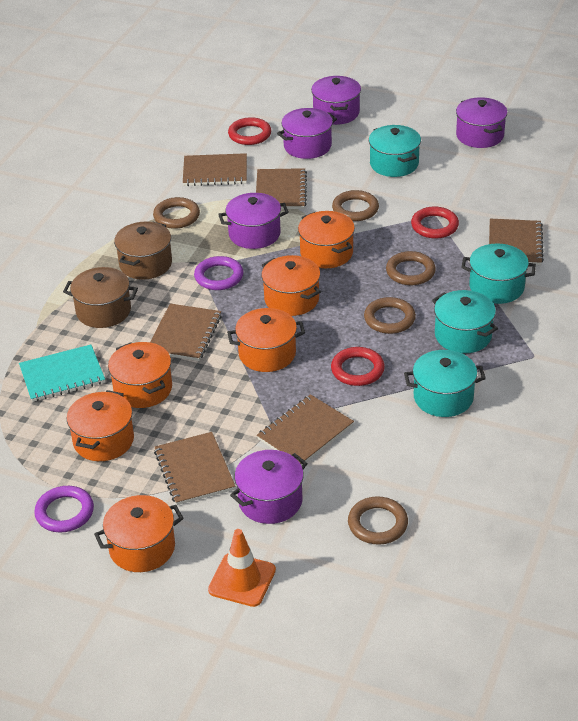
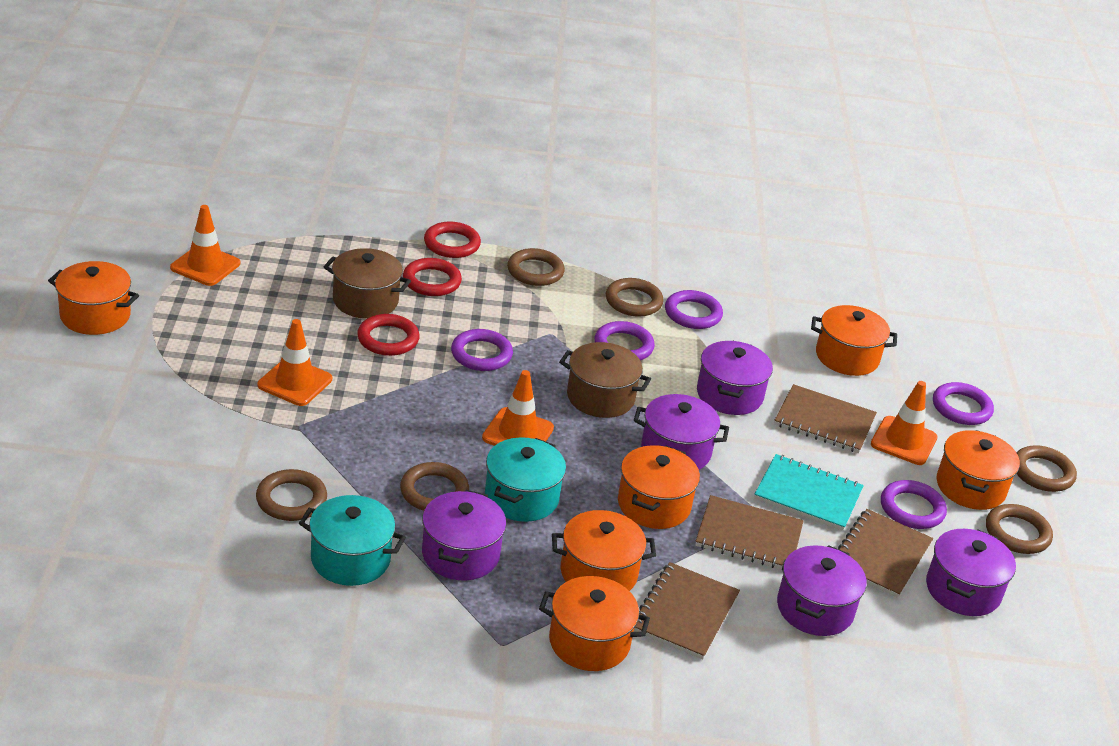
brown notebook: 6 -> 4
brown ring: 5 -> 6
orange traffic cone: 1 -> 4
purple ring: 2 -> 5
turquoise pot: 4 -> 2

